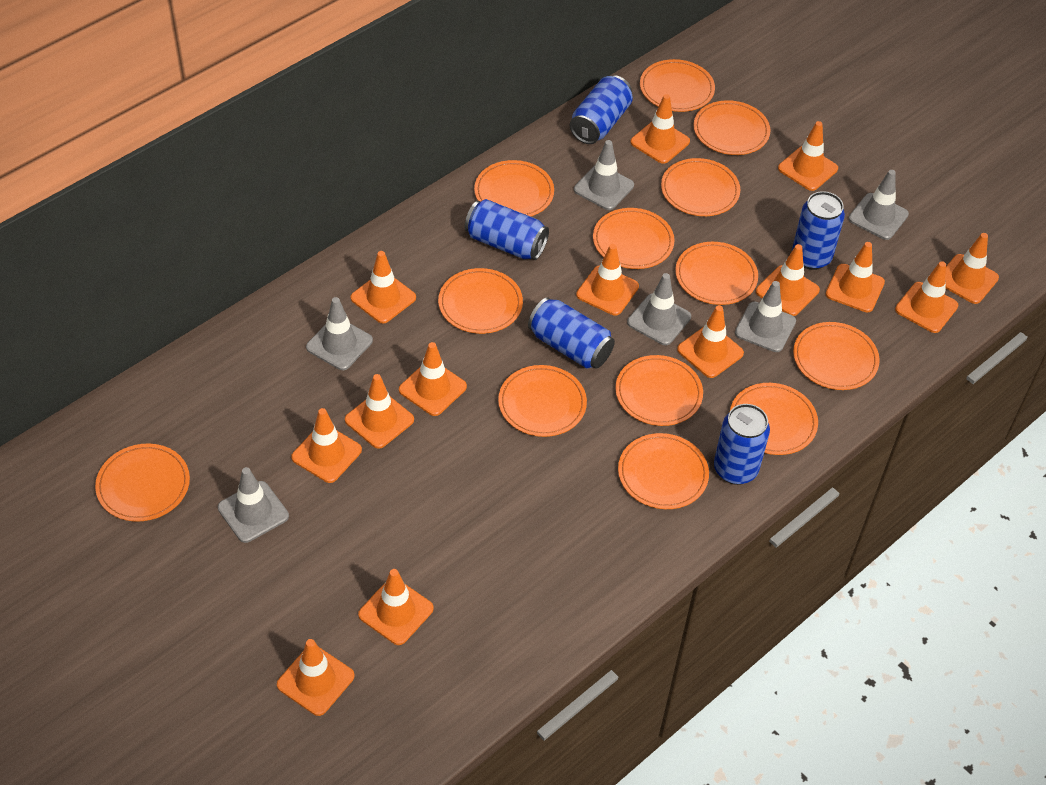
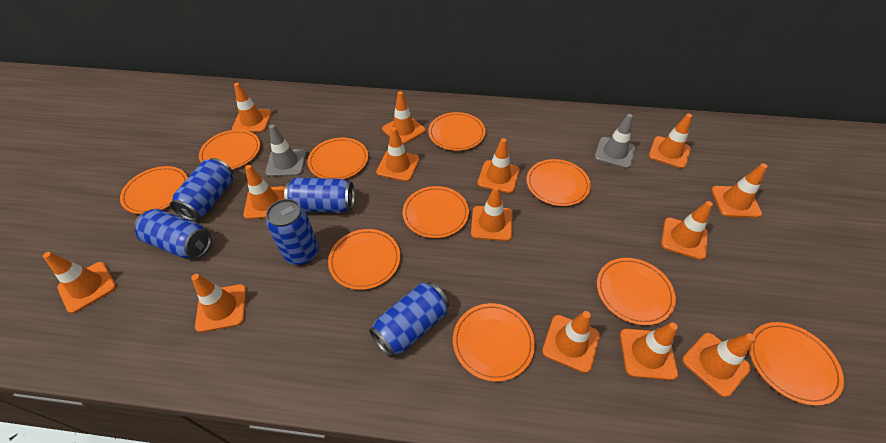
grey traffic cone: 6 -> 2
orange plate: 13 -> 10

